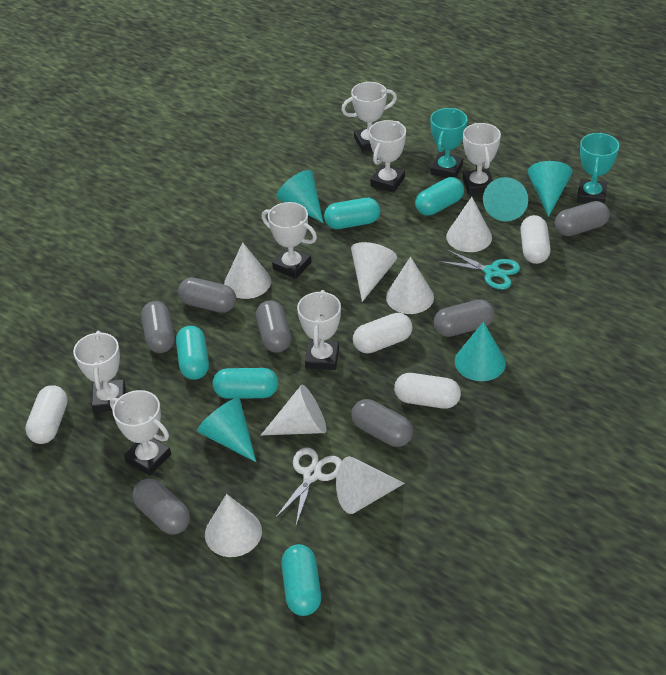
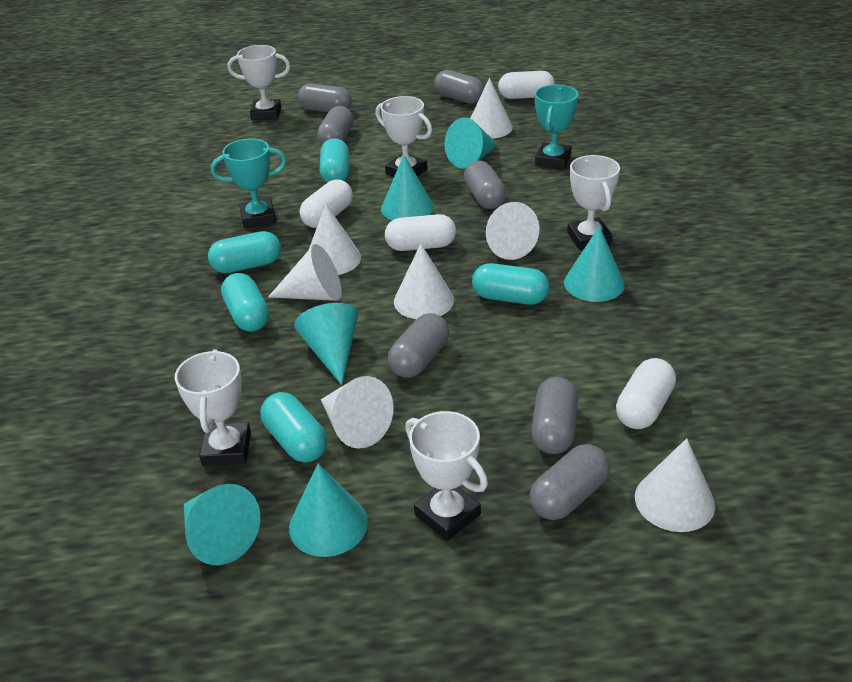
turquoise cone: 5 -> 6
turquoise scissors: 1 -> 0
white scissors: 1 -> 0
white trophy: 7 -> 5

